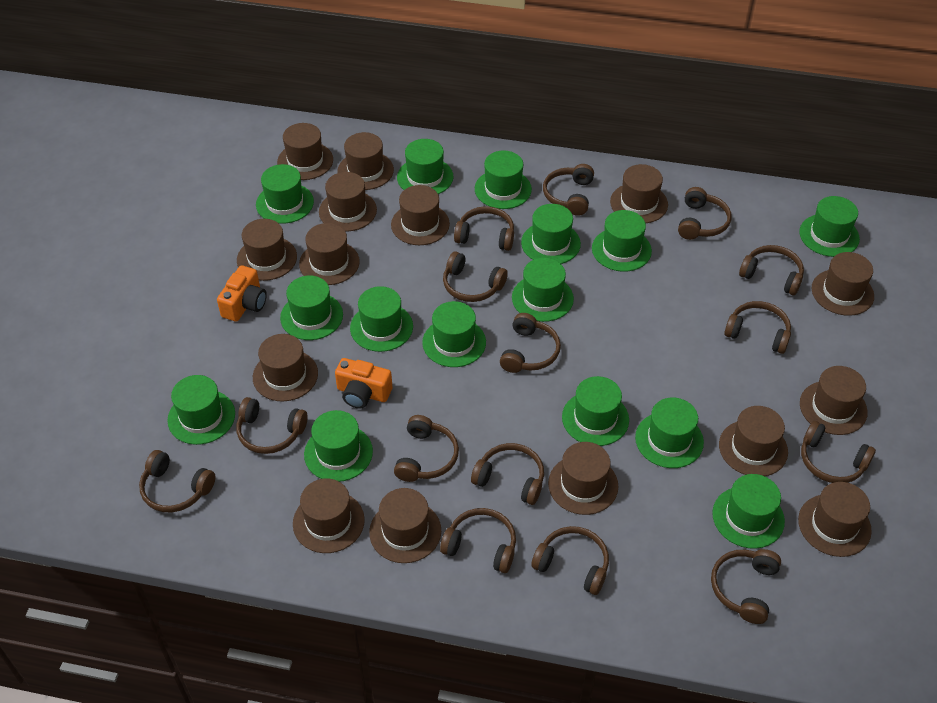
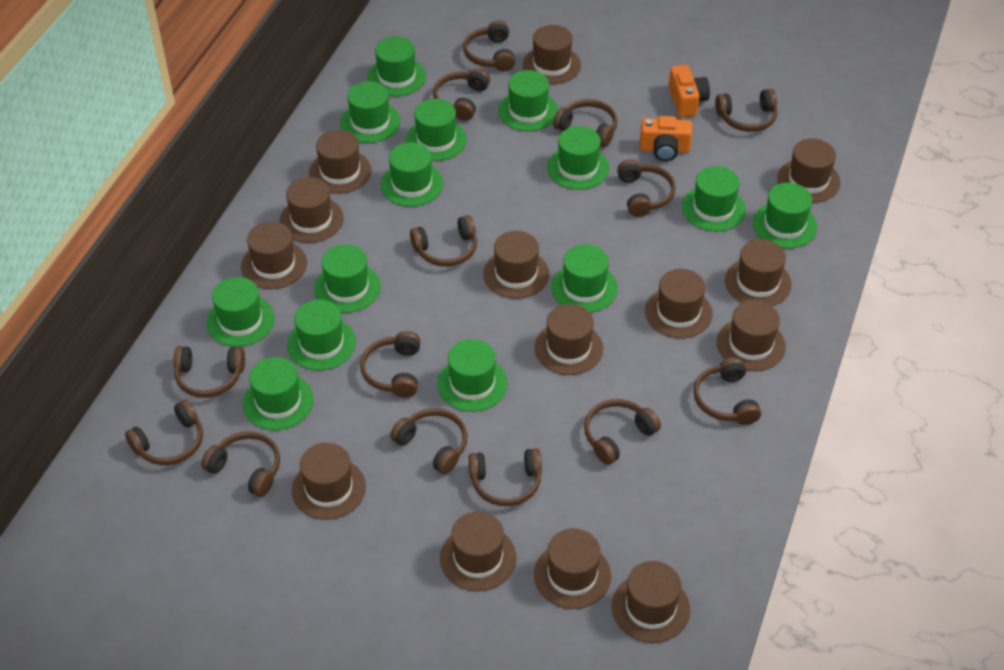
brown hat: 15 -> 14
brown headphones: 15 -> 14
green hat: 15 -> 14

